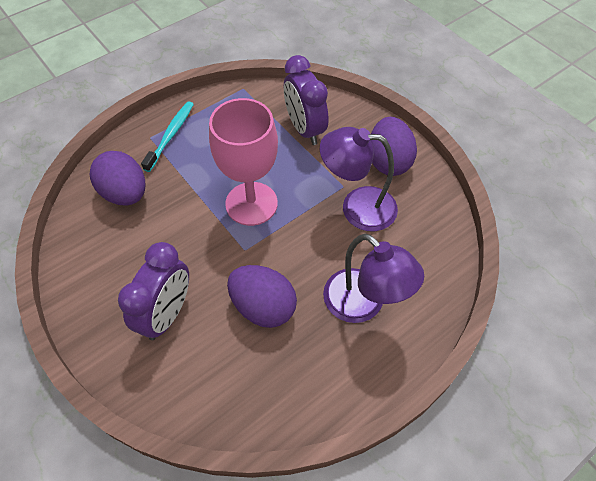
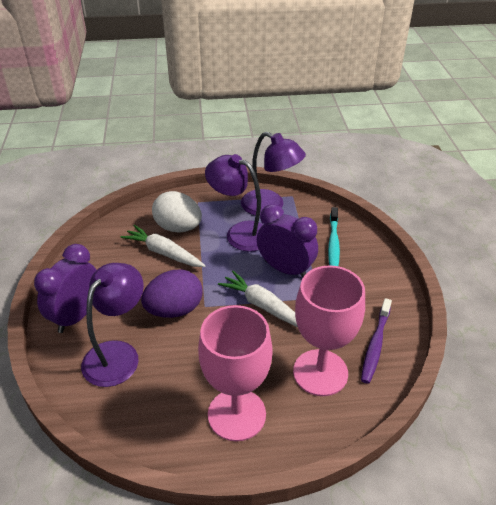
pink goblet: 1 -> 2
purple egg: 3 -> 1
purple lamp: 2 -> 3
purple toothbrush: 0 -> 1
white carrot: 0 -> 2
white egg: 0 -> 1

